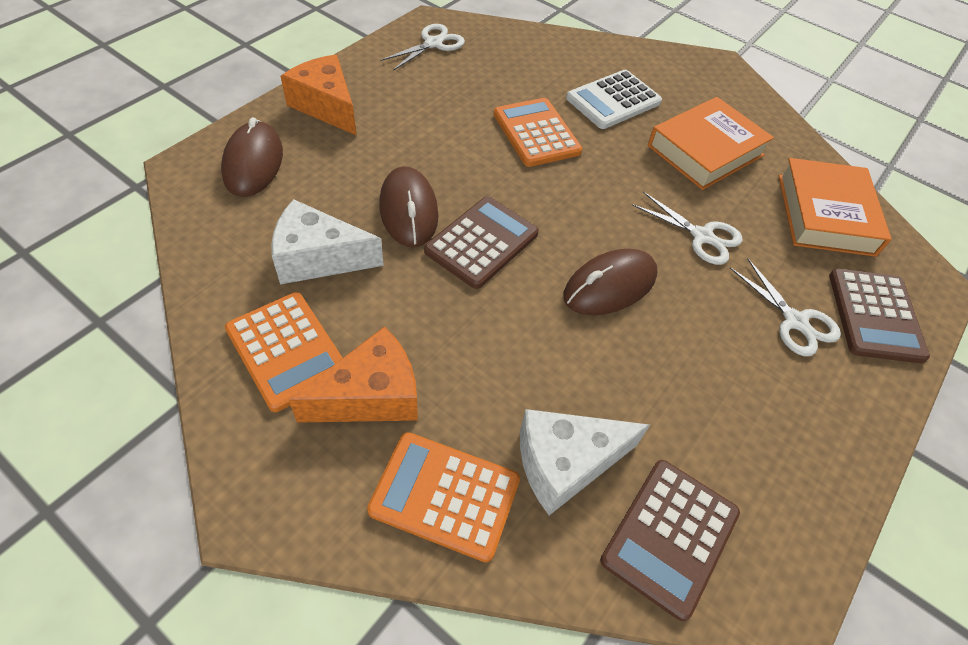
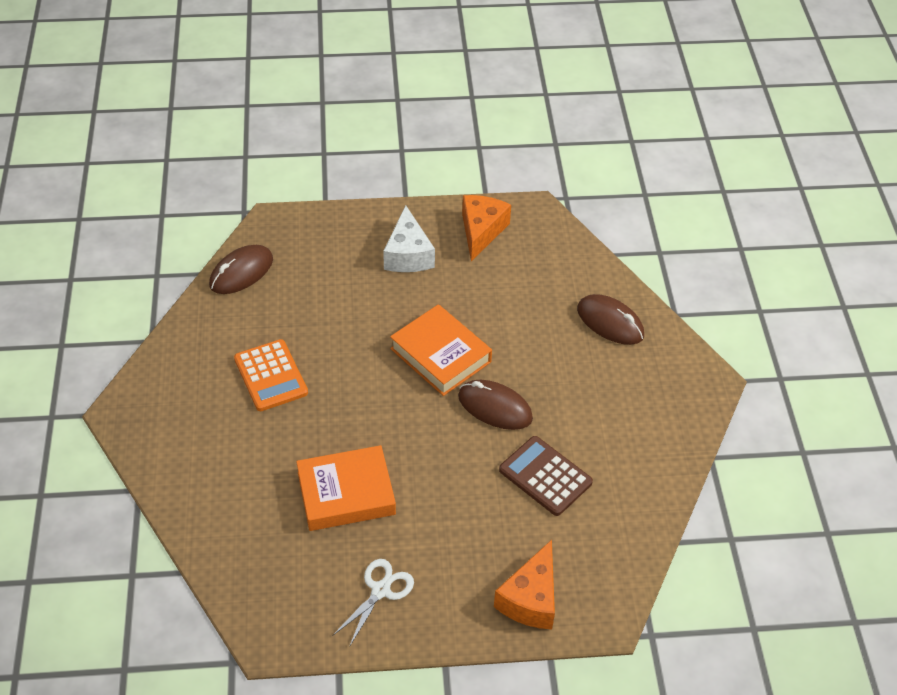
brown calculator: 3 -> 1
orange calculator: 3 -> 1
white calculator: 1 -> 0
white cheese: 2 -> 1
white scissors: 3 -> 1

